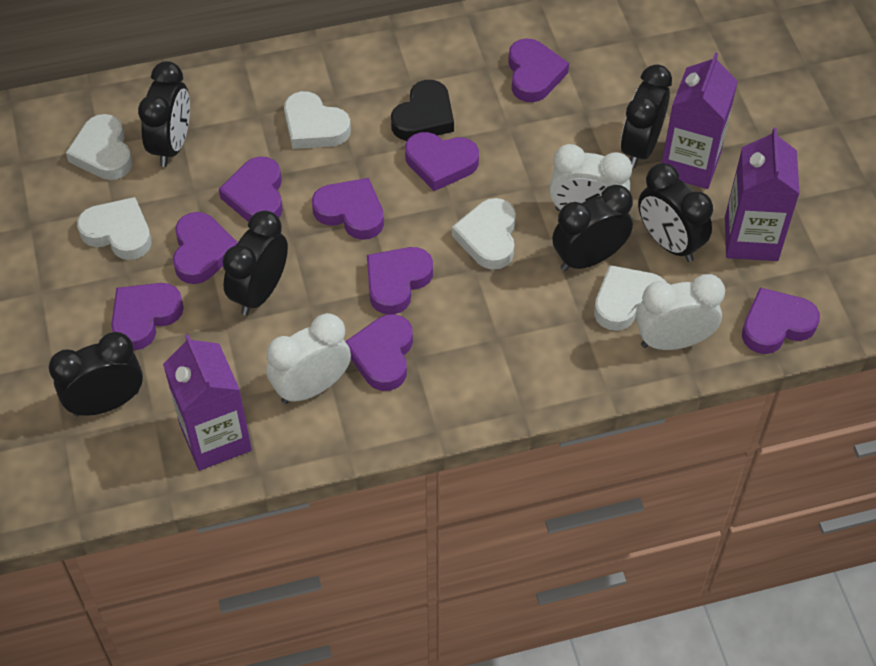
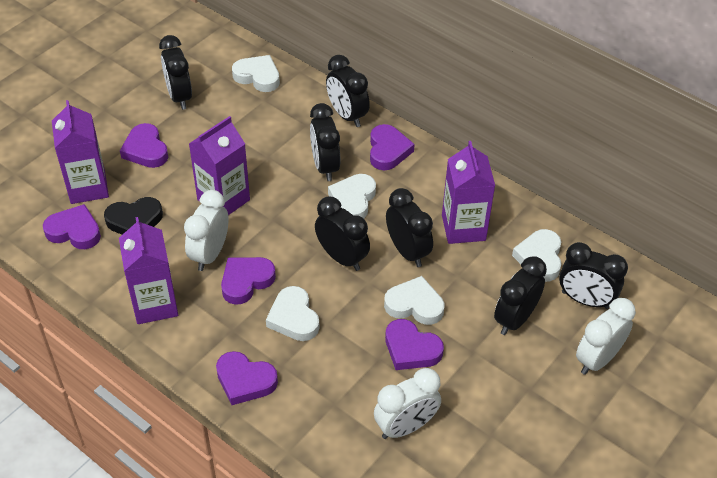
black clock: 6 -> 7
purple carton: 3 -> 4
purple heart: 9 -> 6

